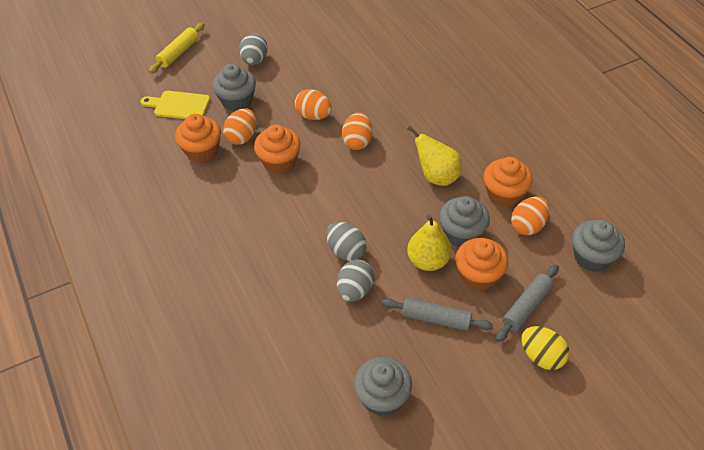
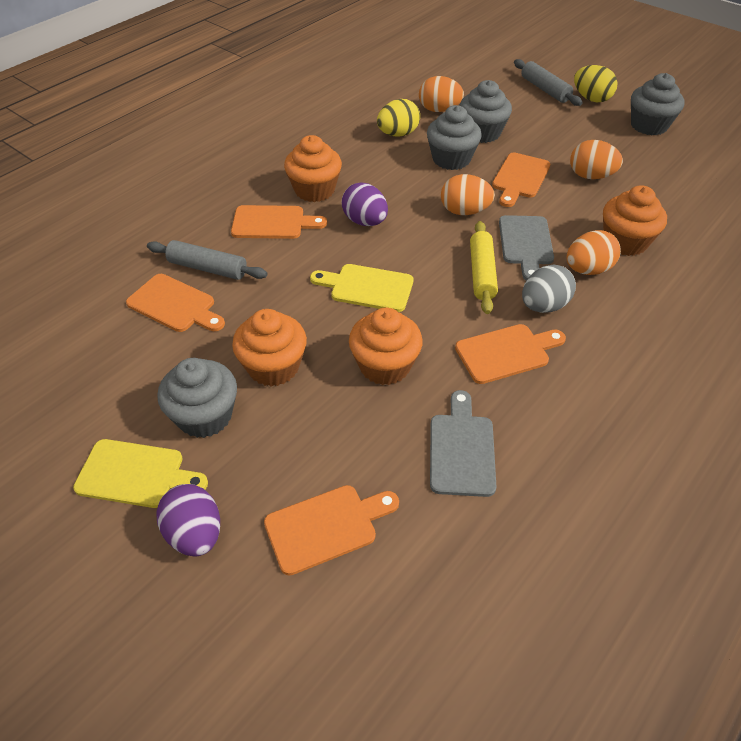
grey cutting board: 0 -> 2
grey egg: 3 -> 1
orange cutting board: 0 -> 5
purple egg: 0 -> 2
yellow cutting board: 1 -> 2
yellow egg: 1 -> 2
yellow pear: 2 -> 0

